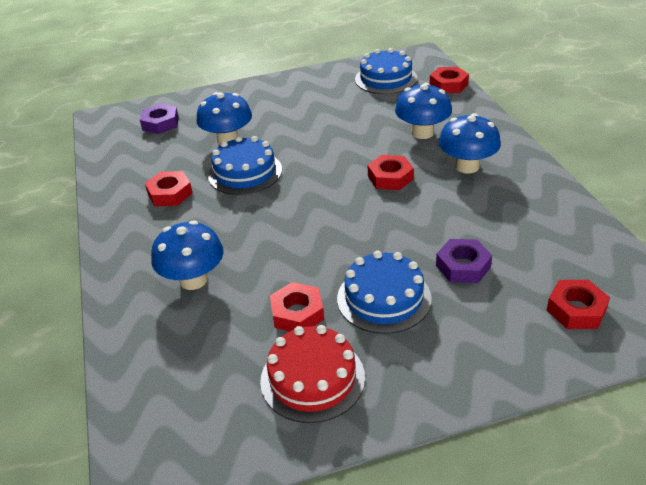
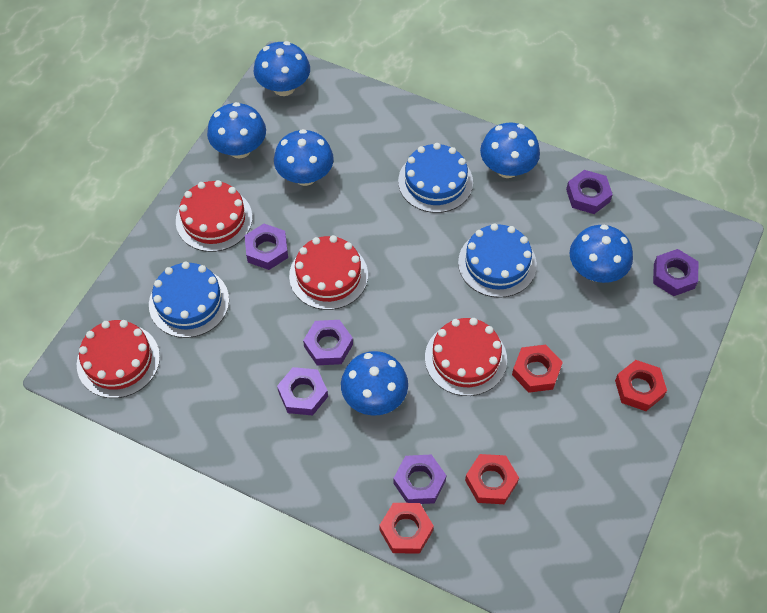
blue mushroom: 4 -> 6
purple nut: 2 -> 6
red cake: 1 -> 4
red nut: 5 -> 4

